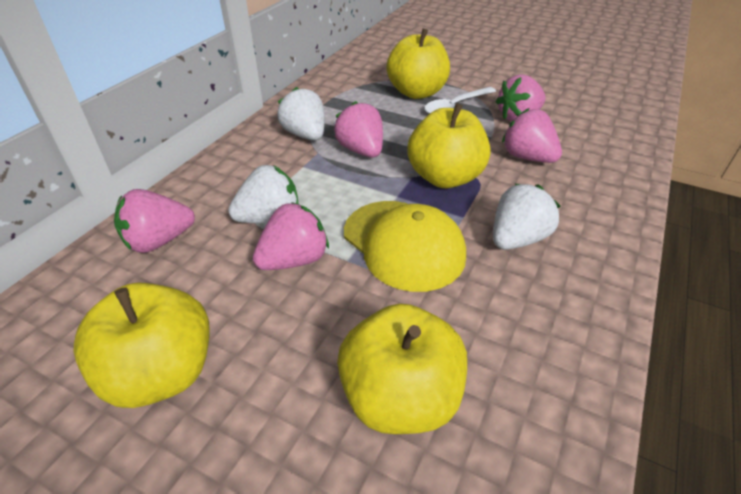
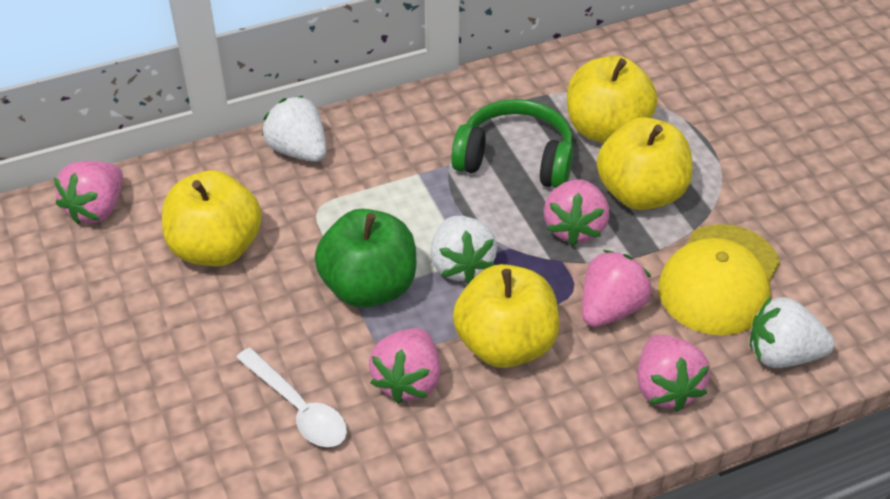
green apple: 0 -> 1
green headphones: 0 -> 1

